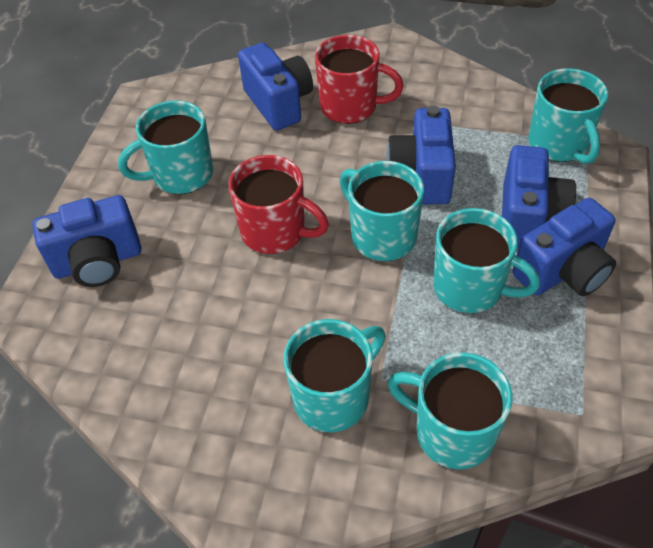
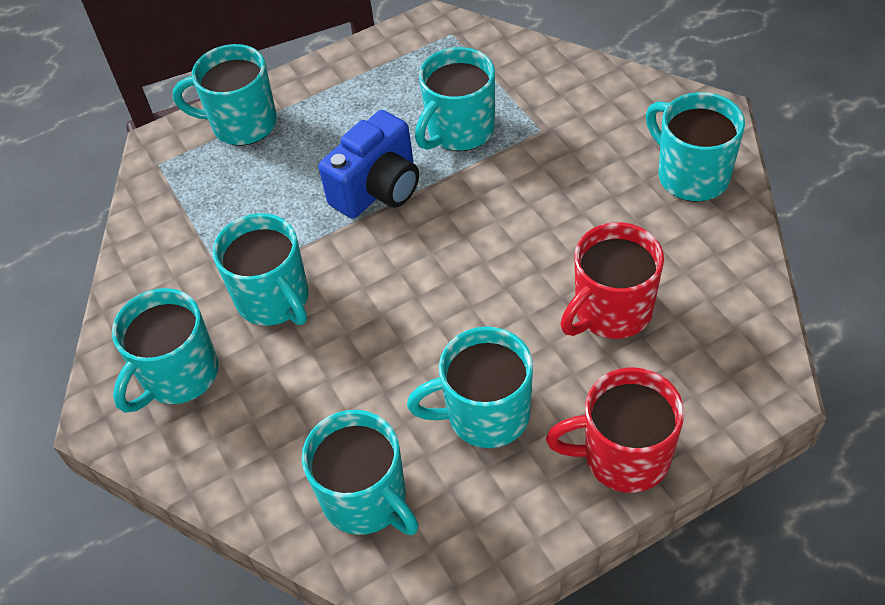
blue camera: 5 -> 1
turquoise mug: 6 -> 7

